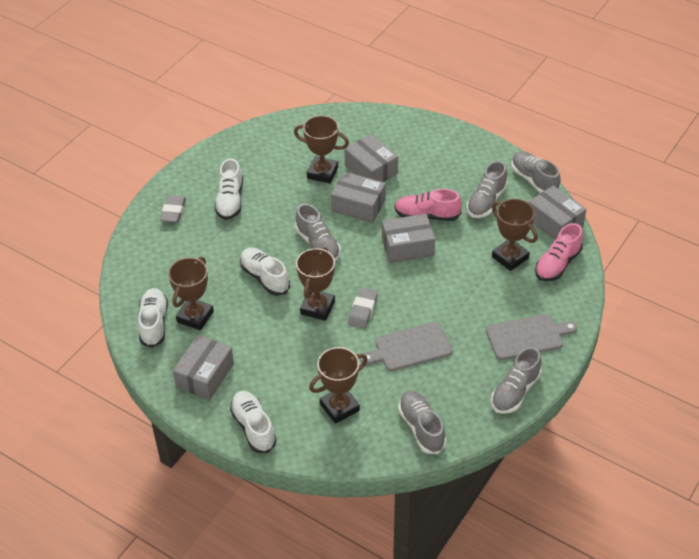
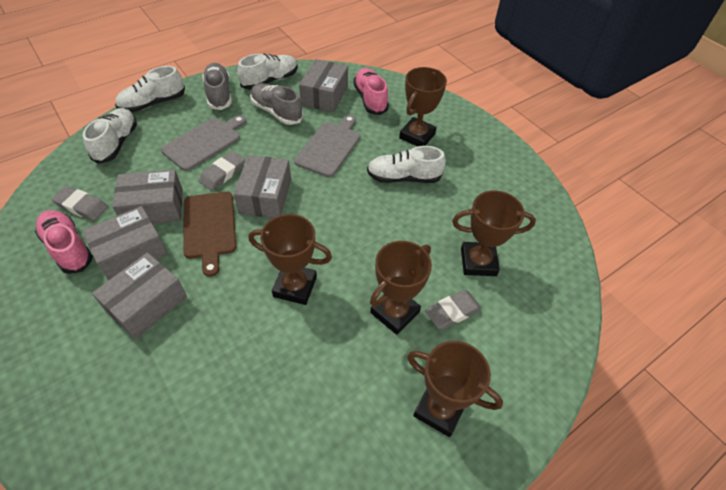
brown cutting board: 0 -> 1
grey eraser: 2 -> 3
grey shoe: 5 -> 2

